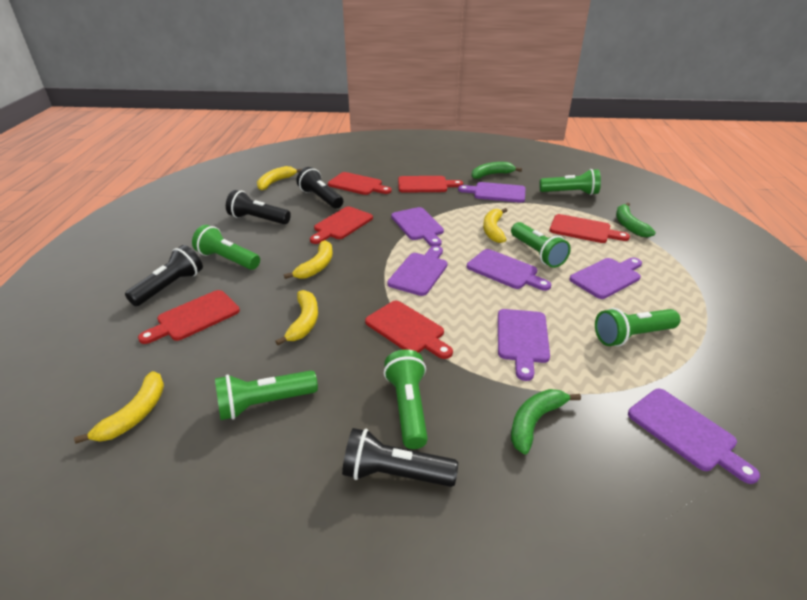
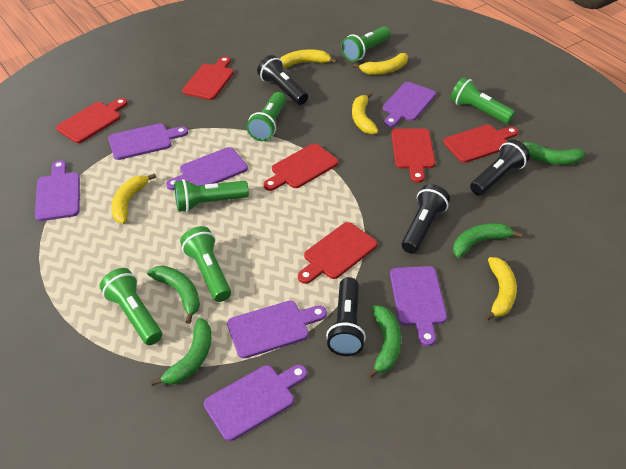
green banana: 3 -> 5

